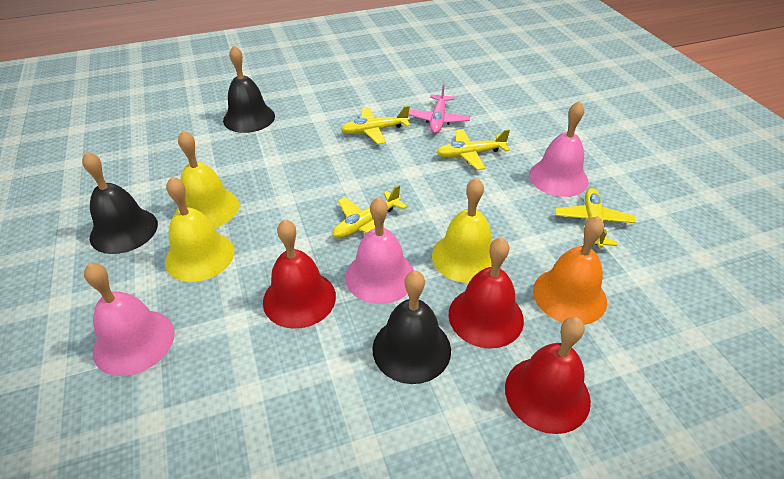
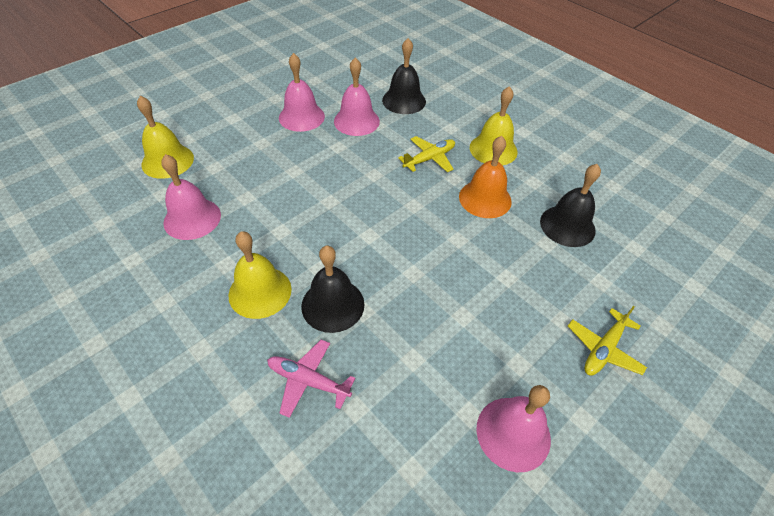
pink bell: 3 -> 4
red bell: 3 -> 0
yellow plane: 4 -> 2

